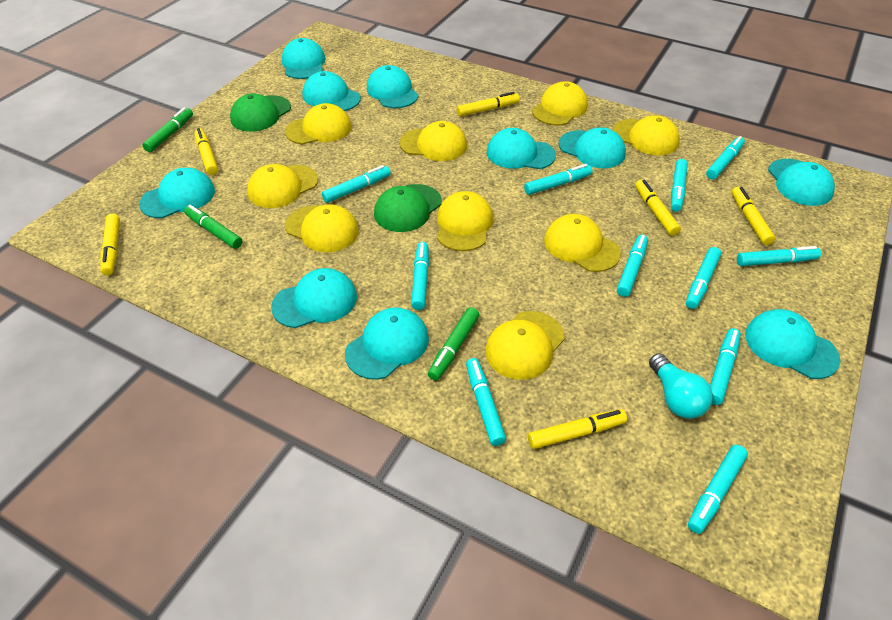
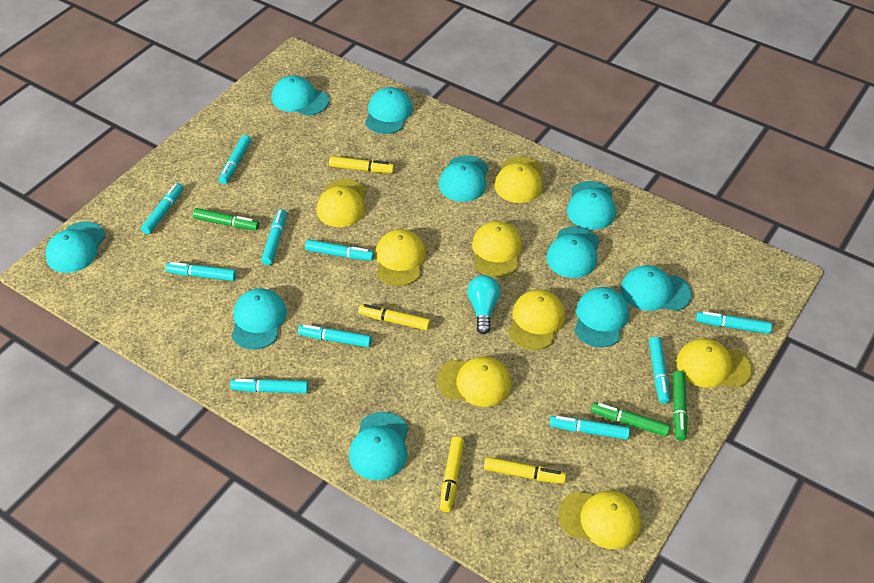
green cap: 2 -> 0
turquoise marker: 11 -> 10
yellow cap: 9 -> 8
yellow marker: 6 -> 4

